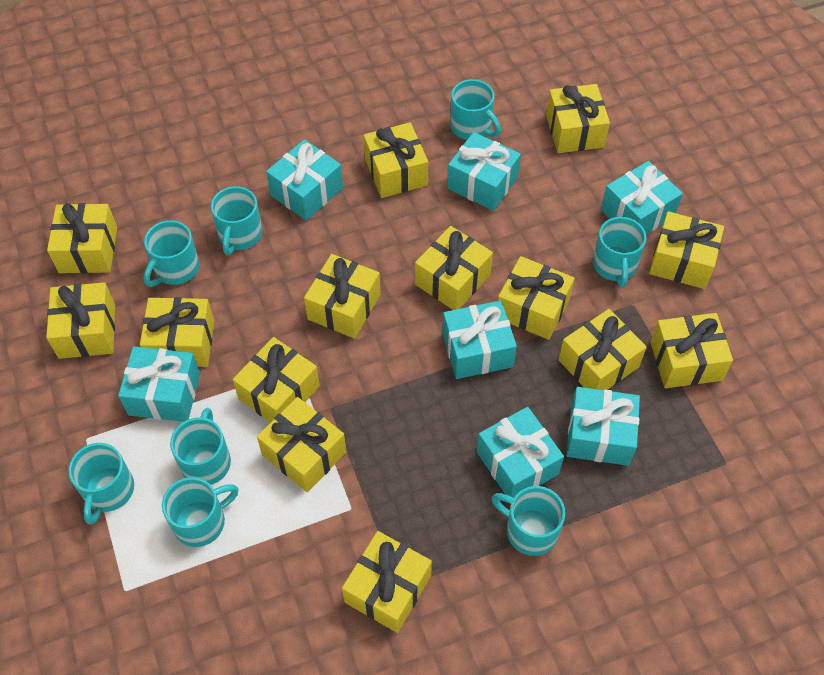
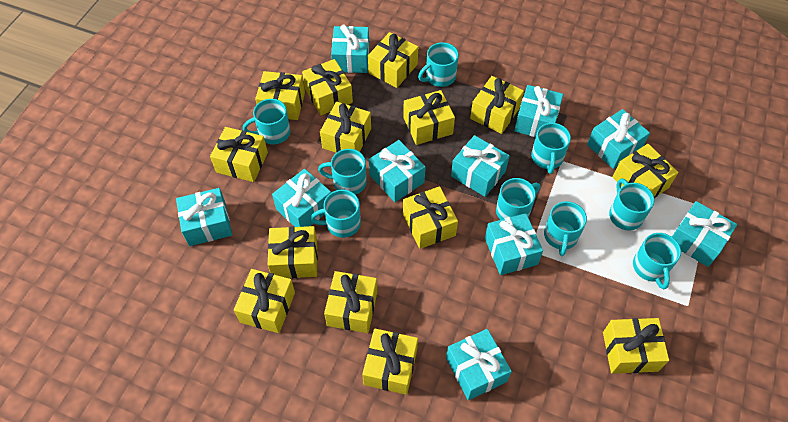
turquoise gift: 7 -> 10
turquoise mug: 8 -> 9

